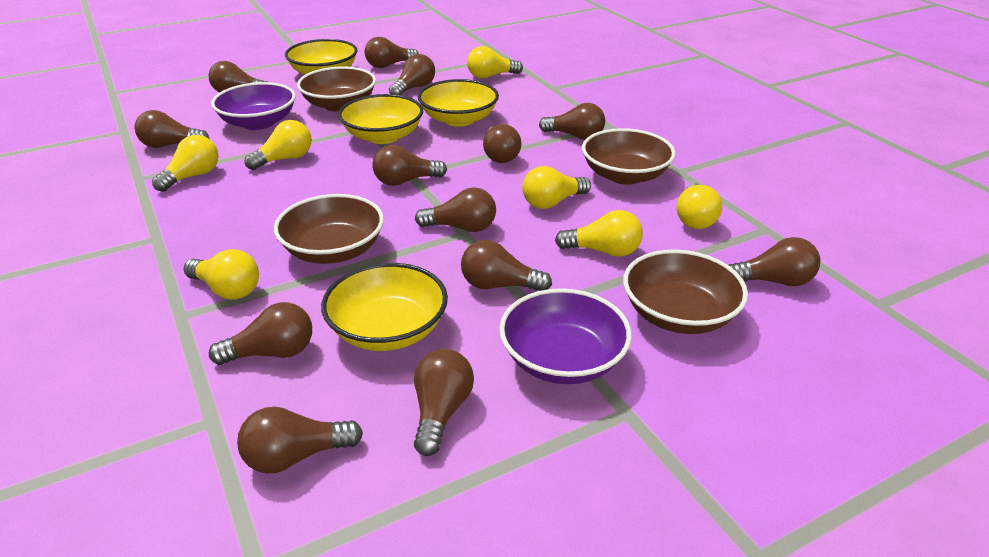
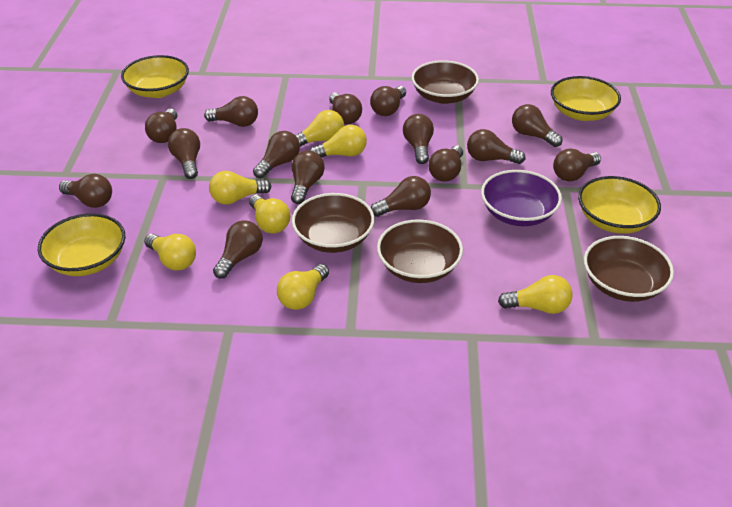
brown light bulb: 13 -> 15
purple bowl: 2 -> 1

